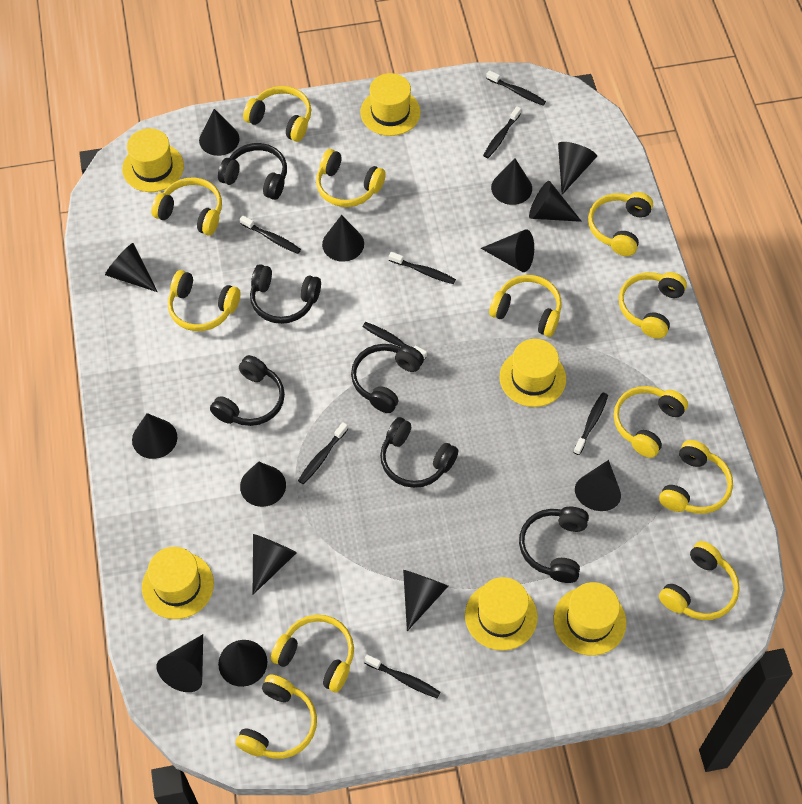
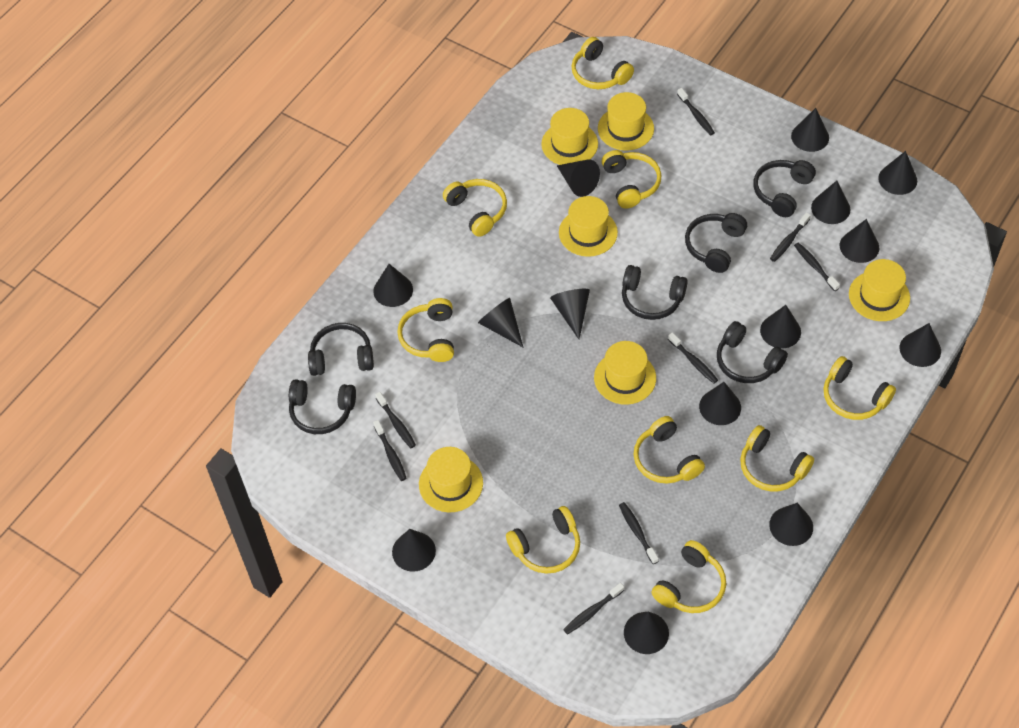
yellow headphones: 12 -> 9

